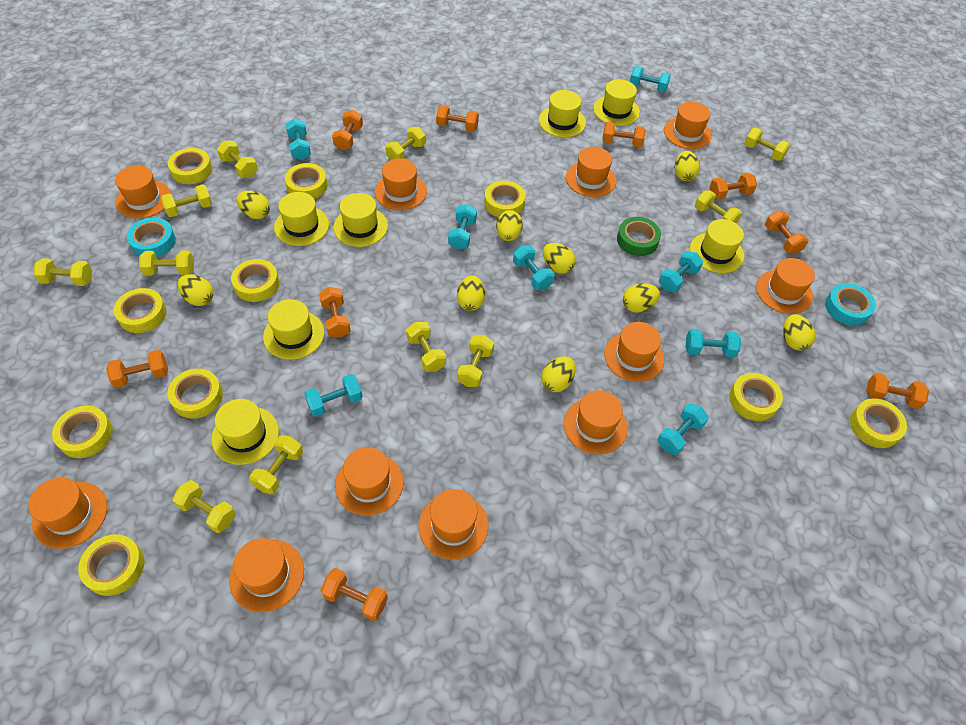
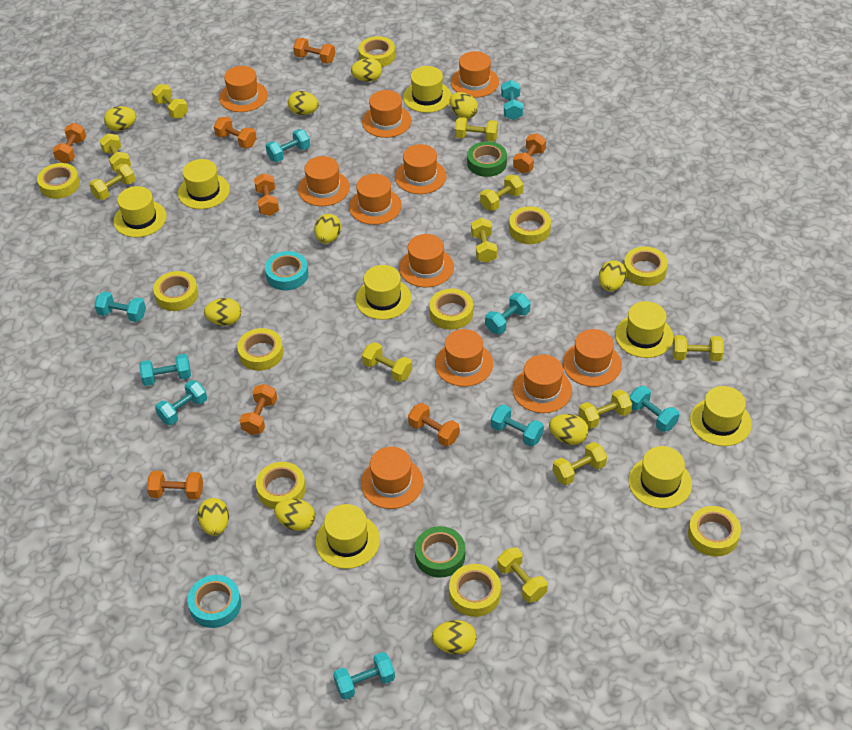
green tape: 1 -> 2
orange dumbbell: 9 -> 8
turquoise dumbbell: 8 -> 9
yellow egg: 9 -> 11
yellow hat: 7 -> 8

